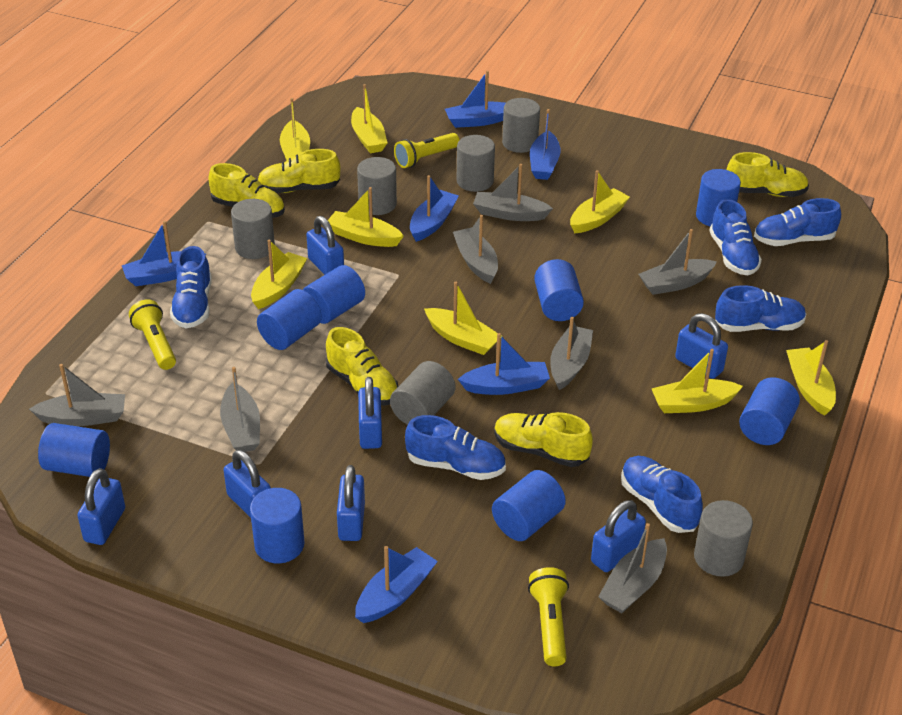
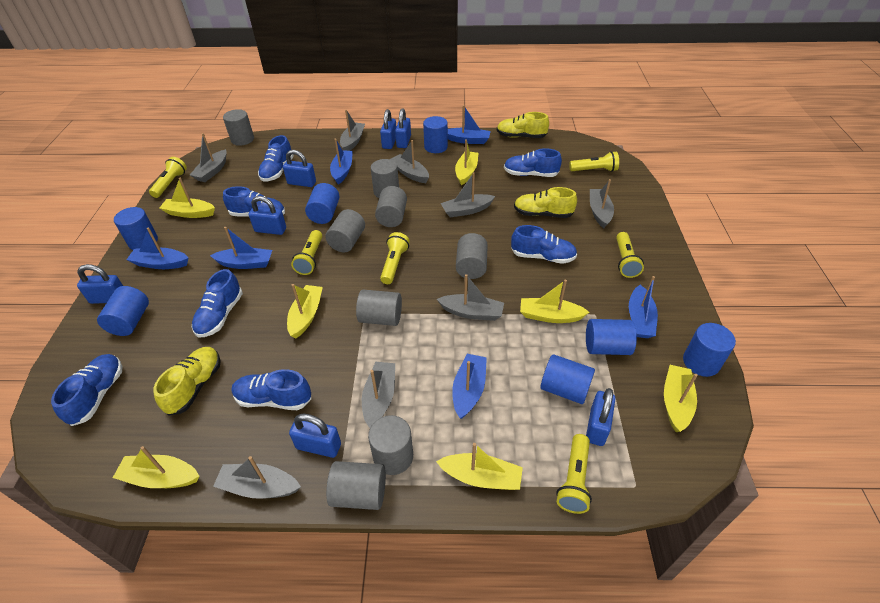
blue cylinder: 8 -> 7
blue shoe: 6 -> 7
grey boat: 7 -> 8
grey cylinder: 6 -> 8
yellow boat: 8 -> 7
yellow flashlight: 3 -> 6
yellow shoe: 5 -> 3

